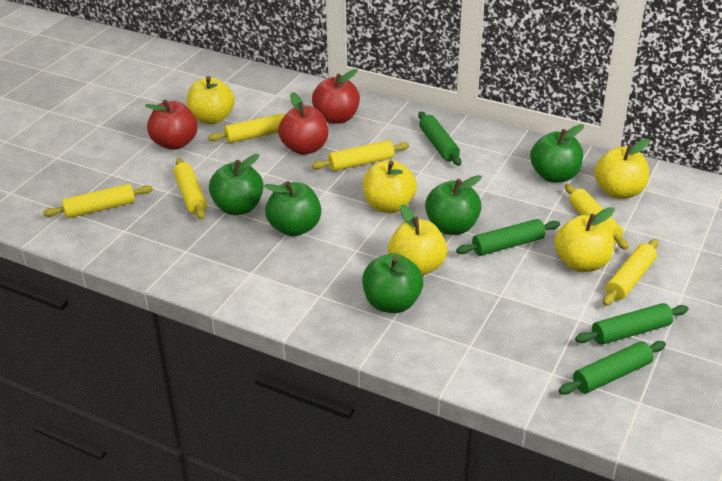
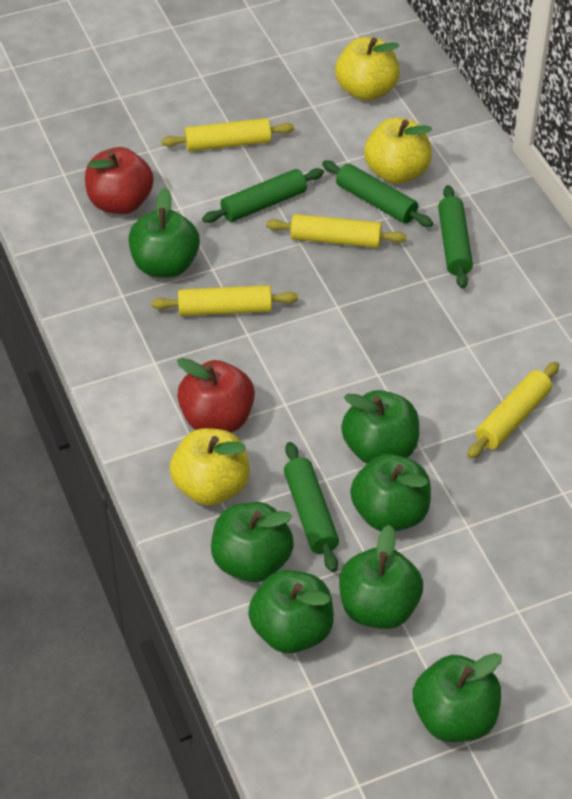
green apple: 5 -> 7
red apple: 3 -> 2
yellow apple: 5 -> 3
yellow rolling pin: 6 -> 4

